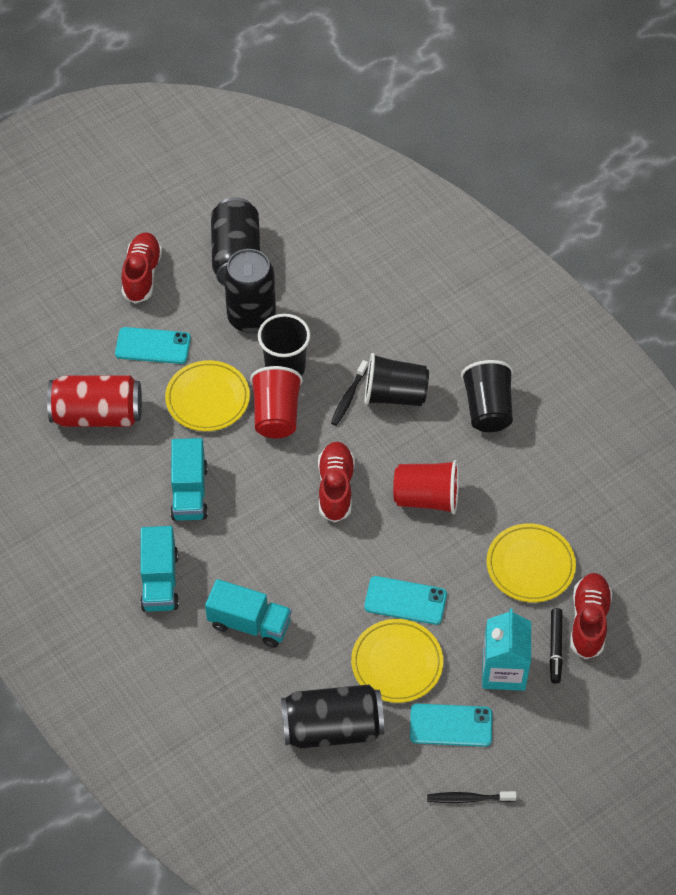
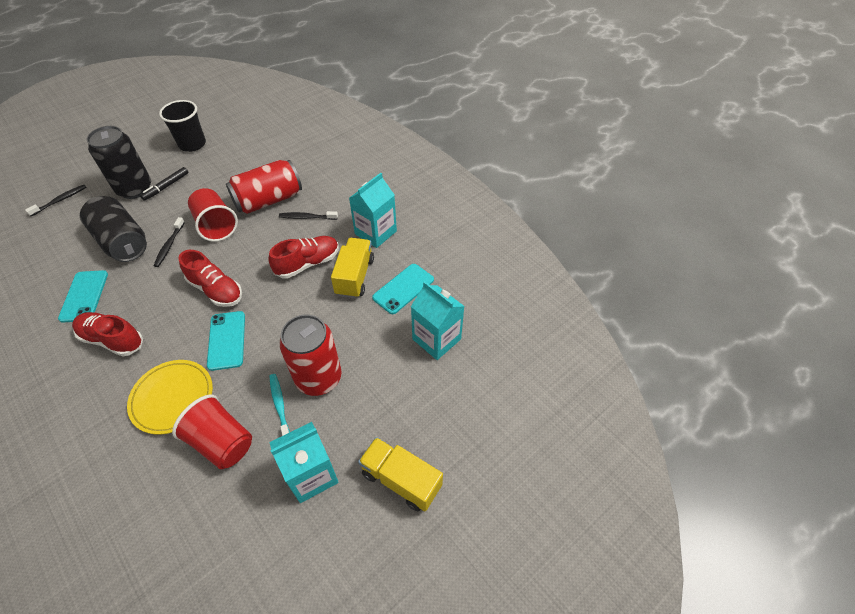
black can: 3 -> 2
black cup: 3 -> 1
black toothbrush: 2 -> 3
red can: 1 -> 2
turquoise carton: 1 -> 3
turquoise toothbrush: 0 -> 1
turquoise truck: 3 -> 0
yellow plate: 3 -> 1
yellow truck: 0 -> 2

